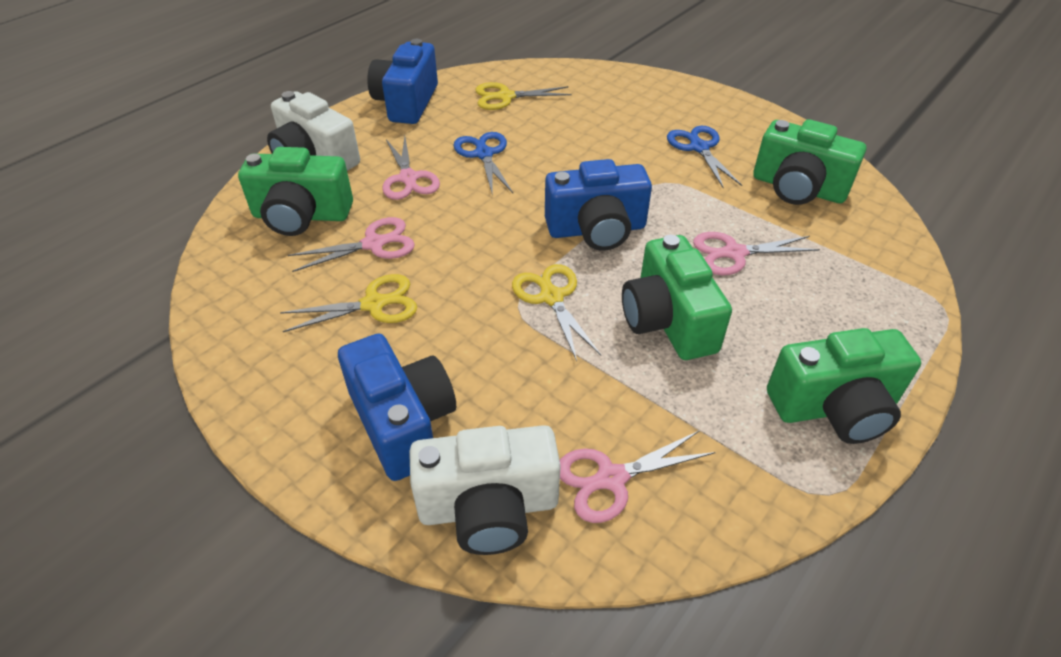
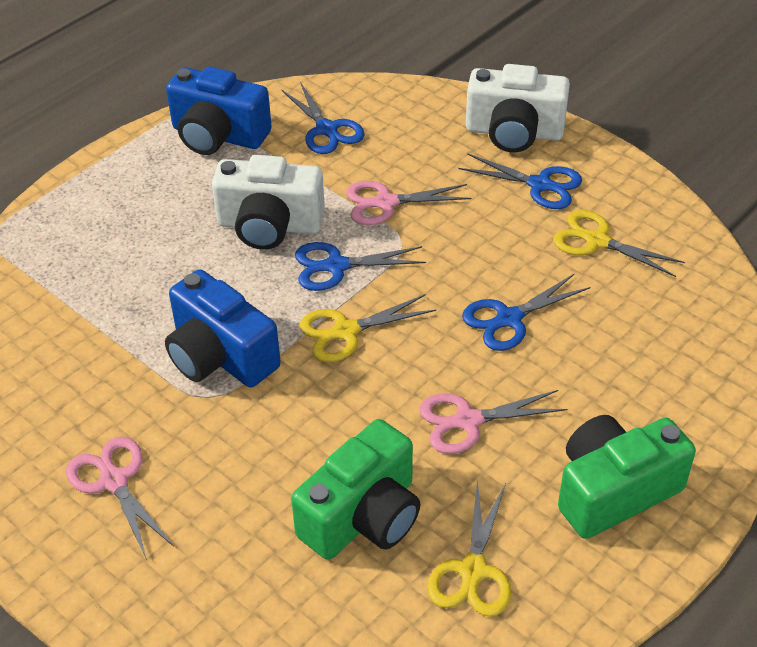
blue camera: 3 -> 2
blue scissors: 2 -> 4
green camera: 4 -> 2
pink scissors: 4 -> 3

